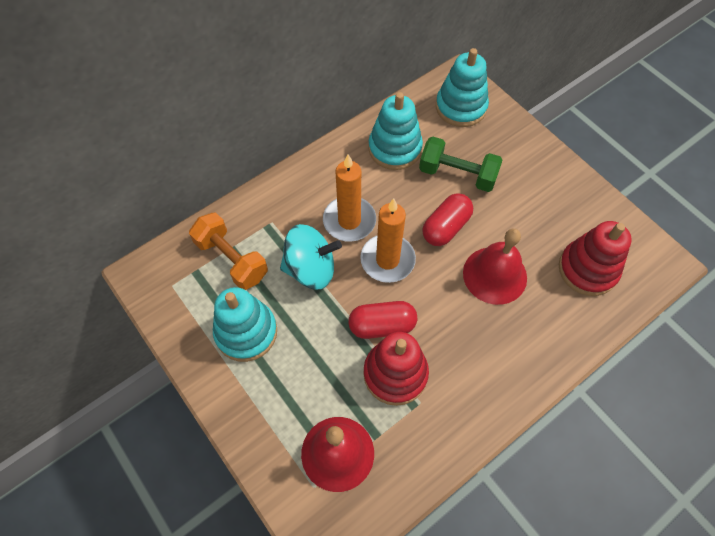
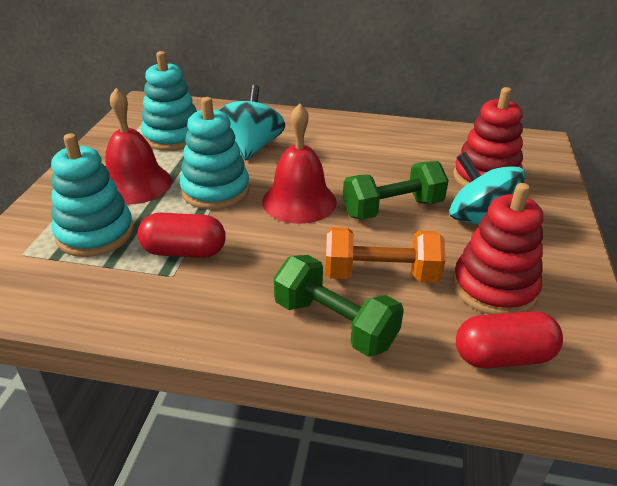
green dumbbell: 1 -> 2
orange candle: 2 -> 0
turquoise spinning top: 1 -> 2

